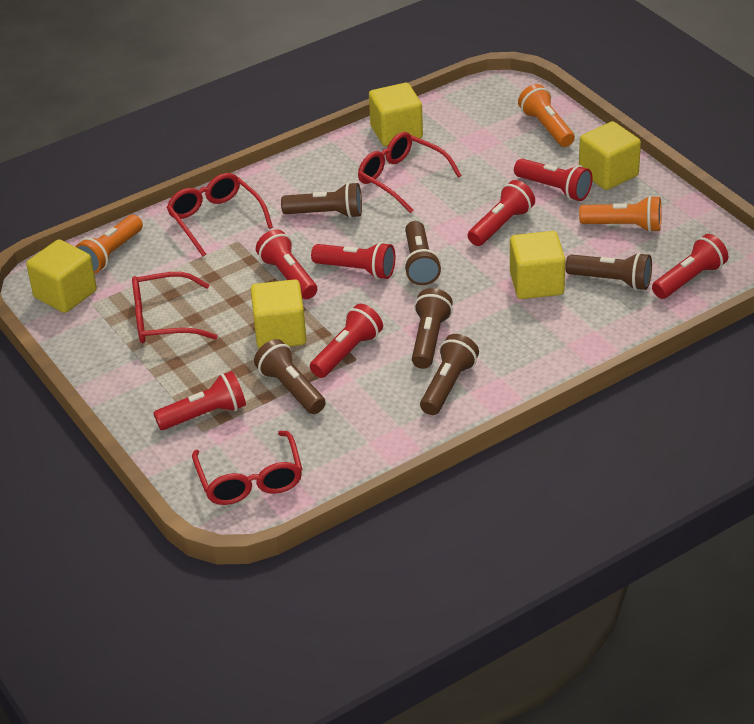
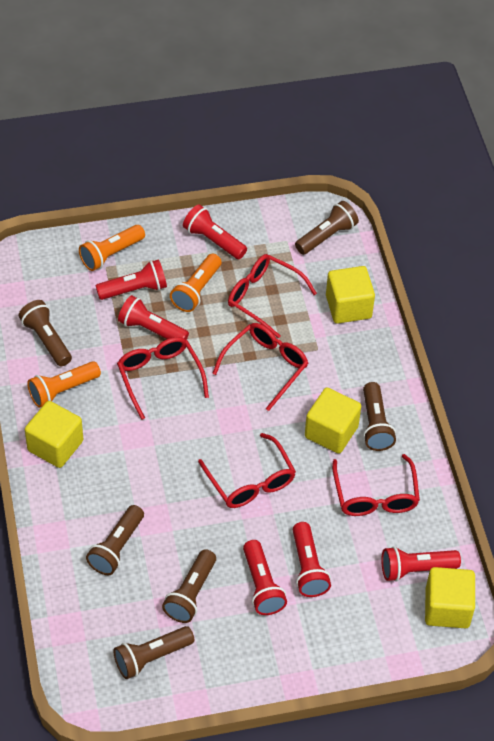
red flashlight: 7 -> 6
red glasses: 4 -> 5
yellow cube: 5 -> 4

